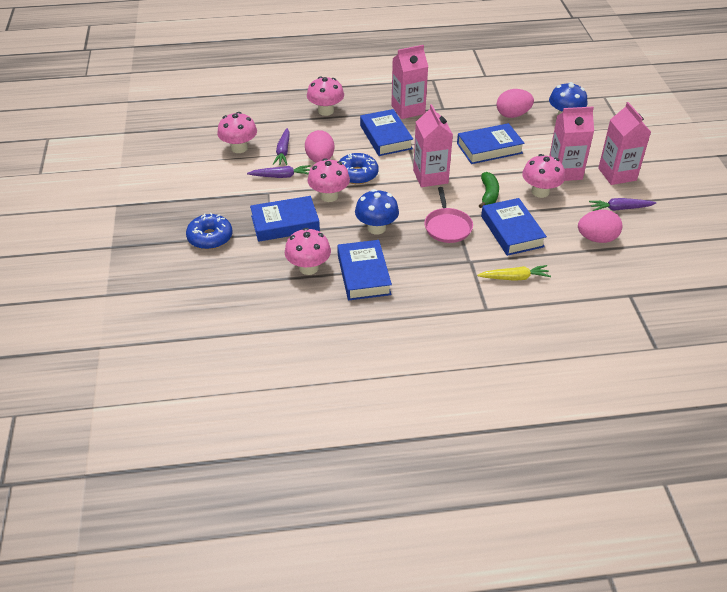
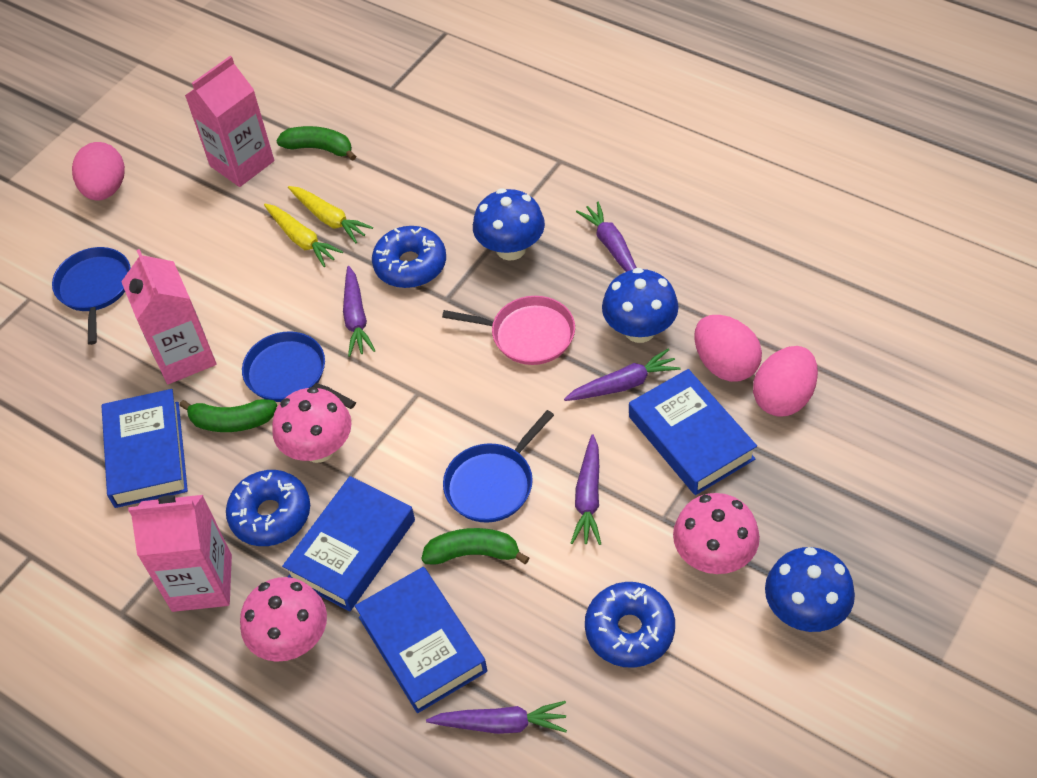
blue book: 5 -> 4
blue donut: 2 -> 3
blue mushroom: 2 -> 3
blue pan: 0 -> 3
green banana: 1 -> 3
pink carton: 4 -> 3
pink mushroom: 5 -> 3
purple carrot: 3 -> 5
yellow carrot: 1 -> 2

